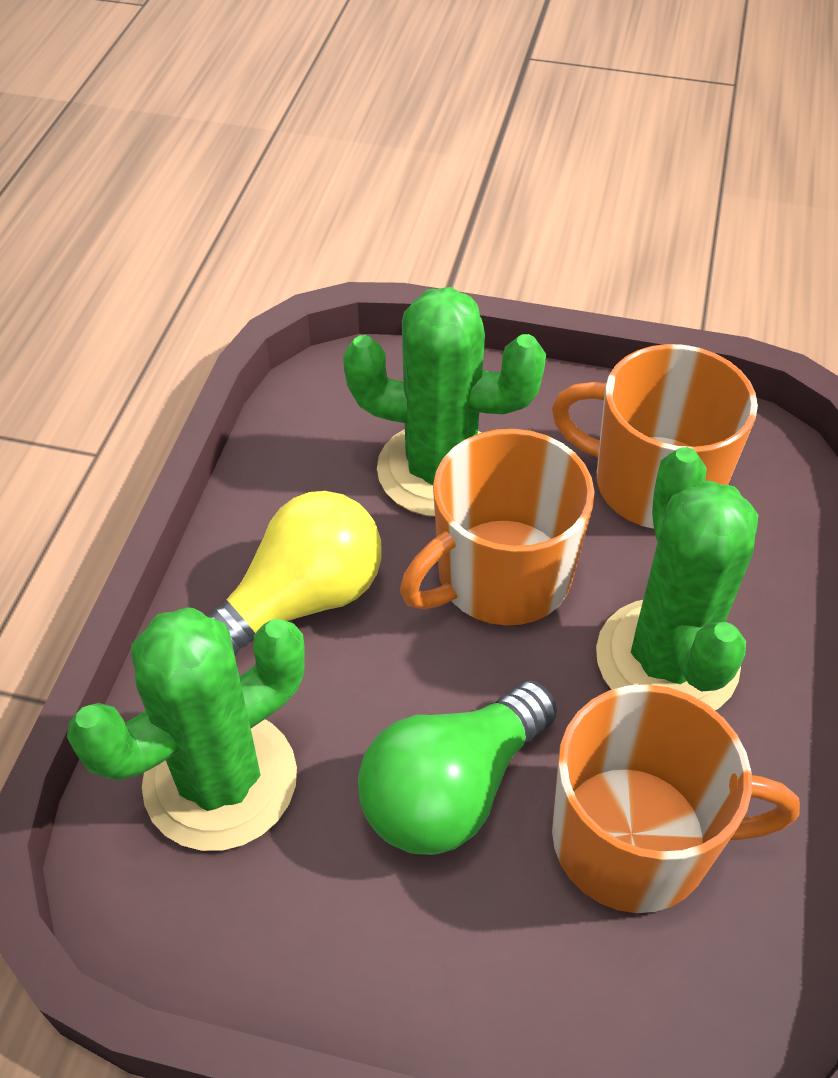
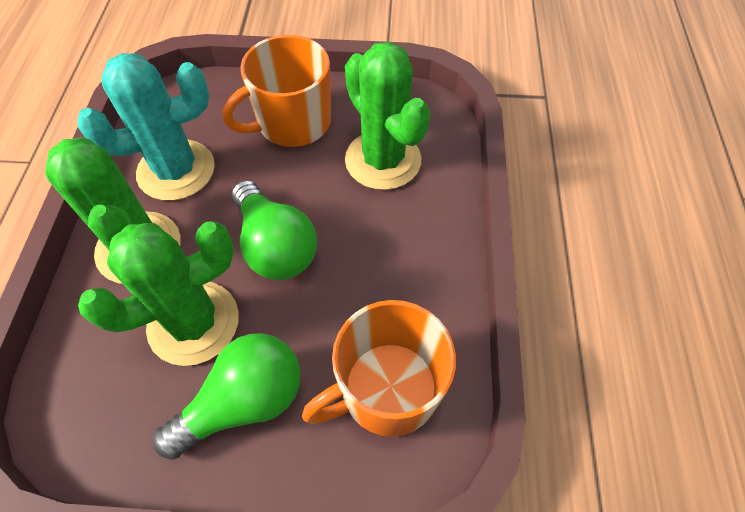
green light bulb: 1 -> 2
orange mug: 3 -> 2
turquoise cactus: 0 -> 1
yellow light bulb: 1 -> 0

